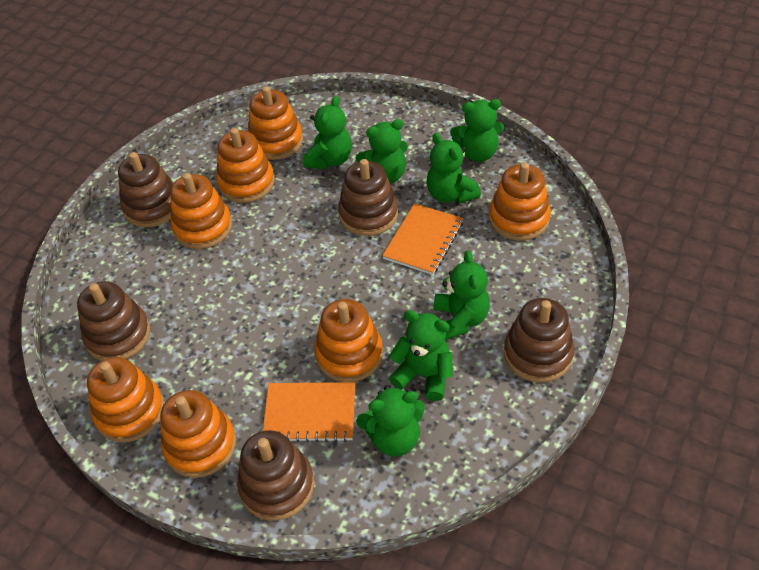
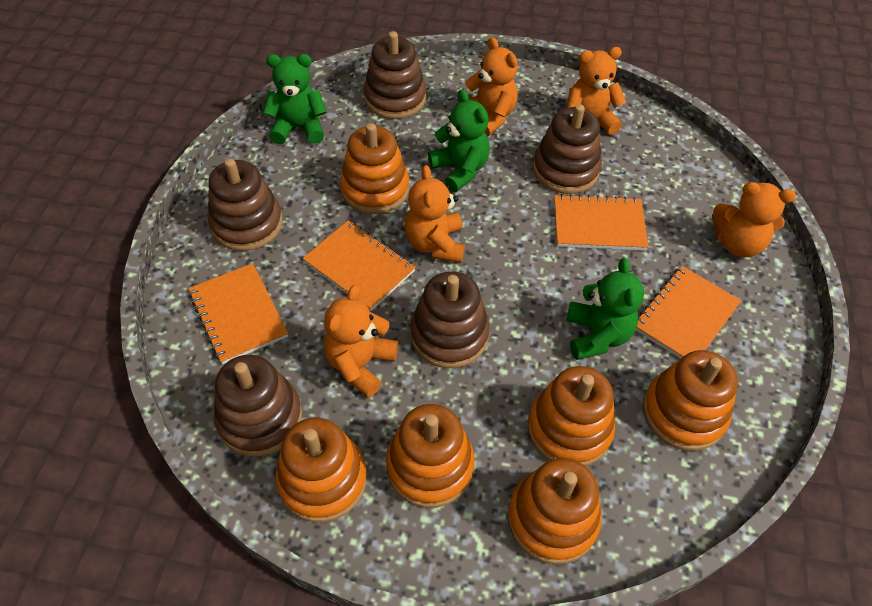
green teddy bear: 7 -> 3
orange notebook: 2 -> 4
orange stacking toy: 7 -> 6
orange teddy bear: 0 -> 5

